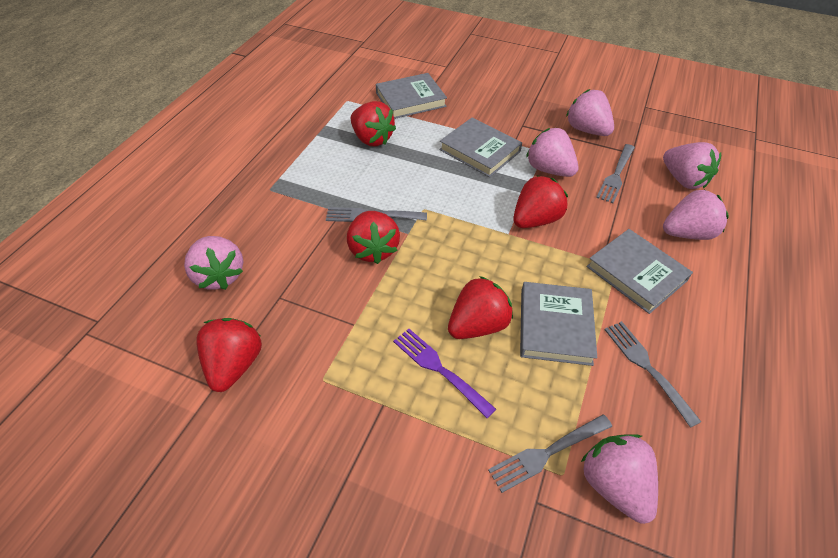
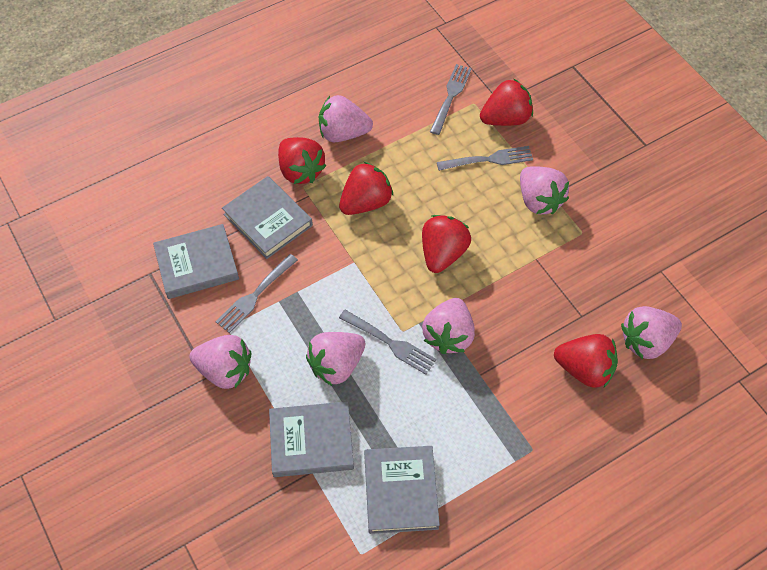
purple fork: 1 -> 0

